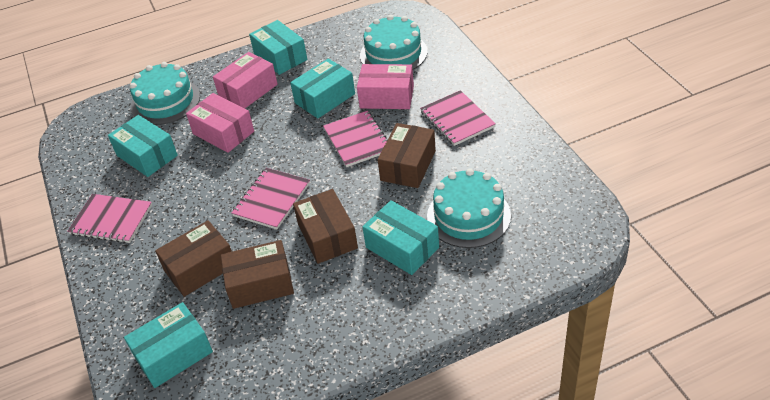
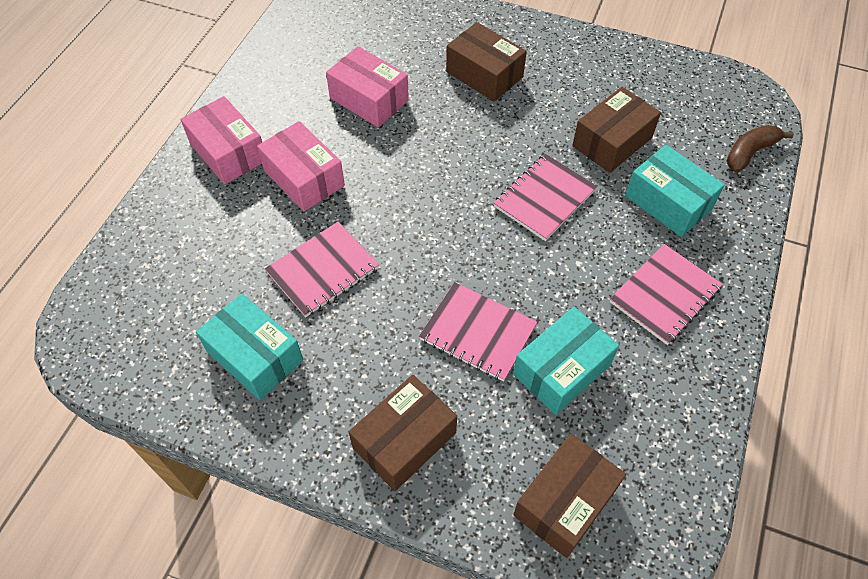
brown banana: 0 -> 1
turquoise box: 5 -> 3
turquoise cake: 3 -> 0

